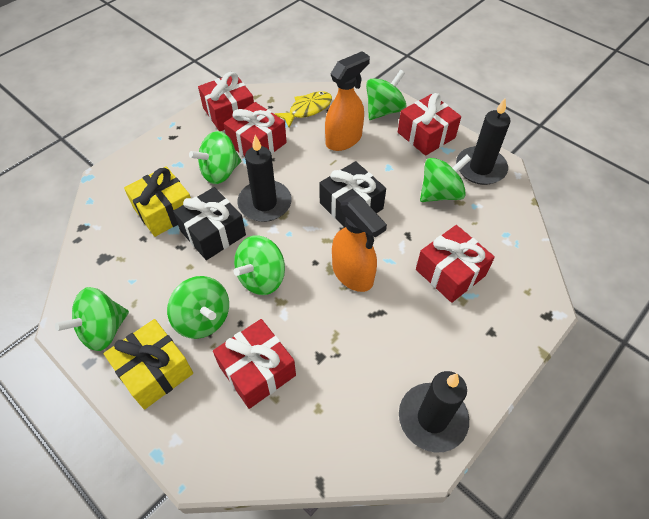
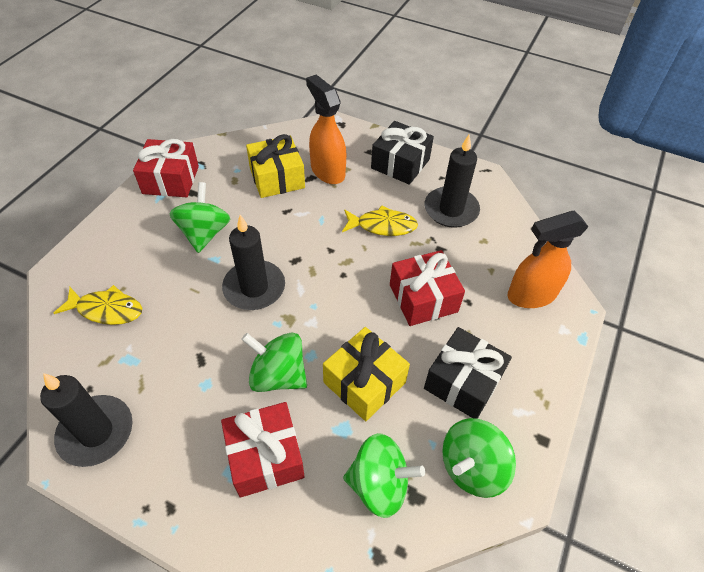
green spinning top: 6 -> 4
red gift: 5 -> 3
yellow fish: 1 -> 2

